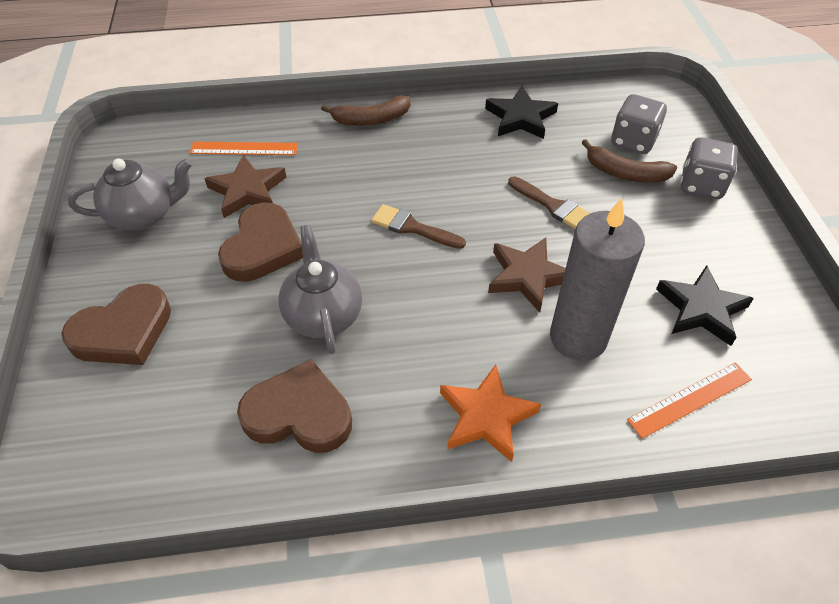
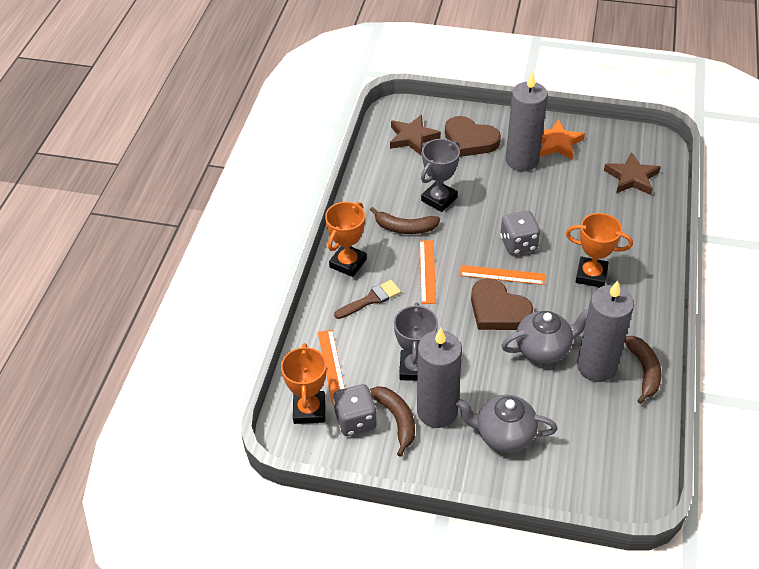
black star: 2 -> 0
brown banana: 2 -> 3
brown brush: 2 -> 1
brown heart: 3 -> 2
grey candle: 1 -> 3
grey trophy: 0 -> 2
orange ruler: 2 -> 3
orange trophy: 0 -> 3

